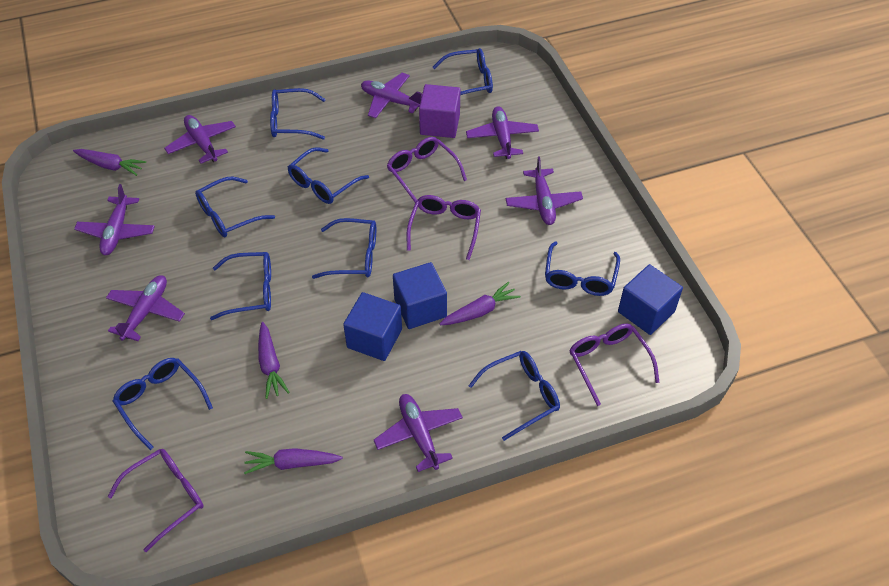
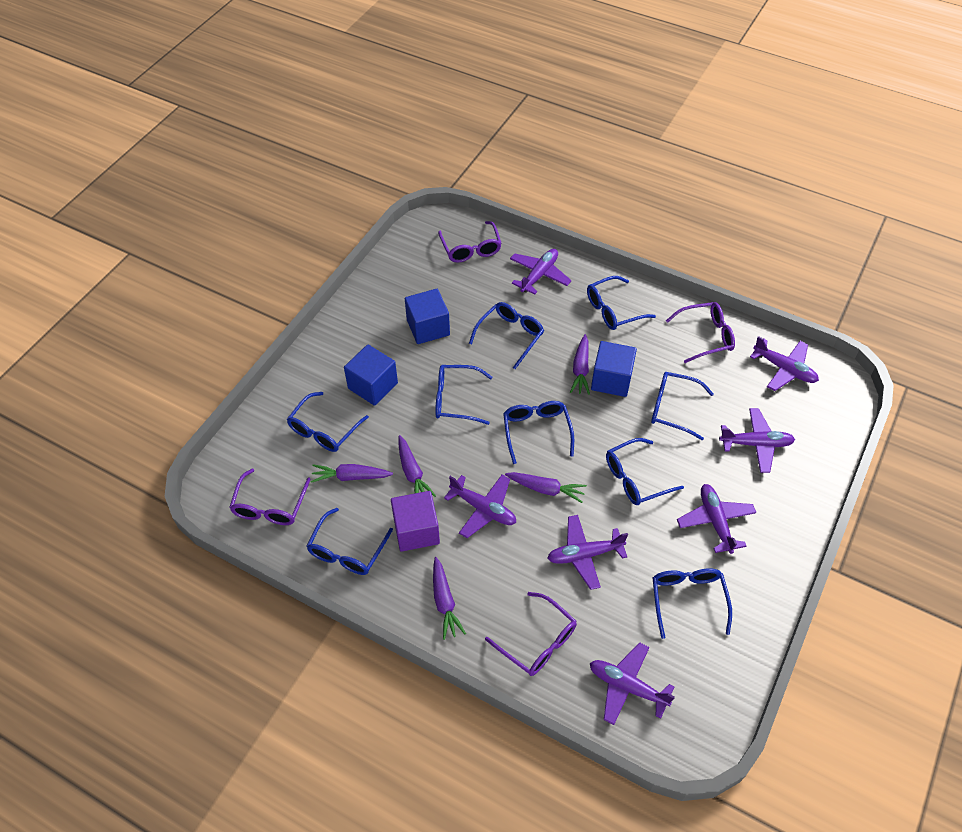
purple carrot: 4 -> 5

